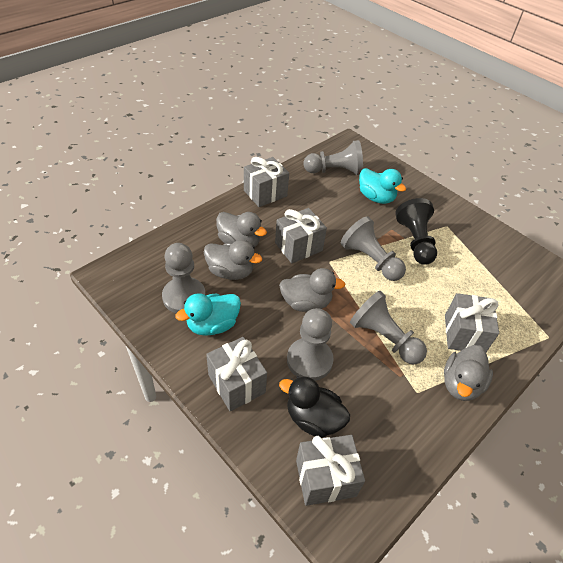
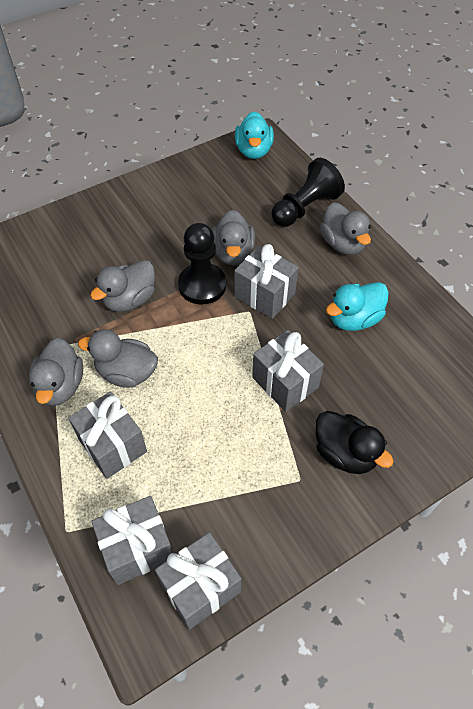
black pawn: 1 -> 2
grey duck: 4 -> 5
grey pawn: 5 -> 0

